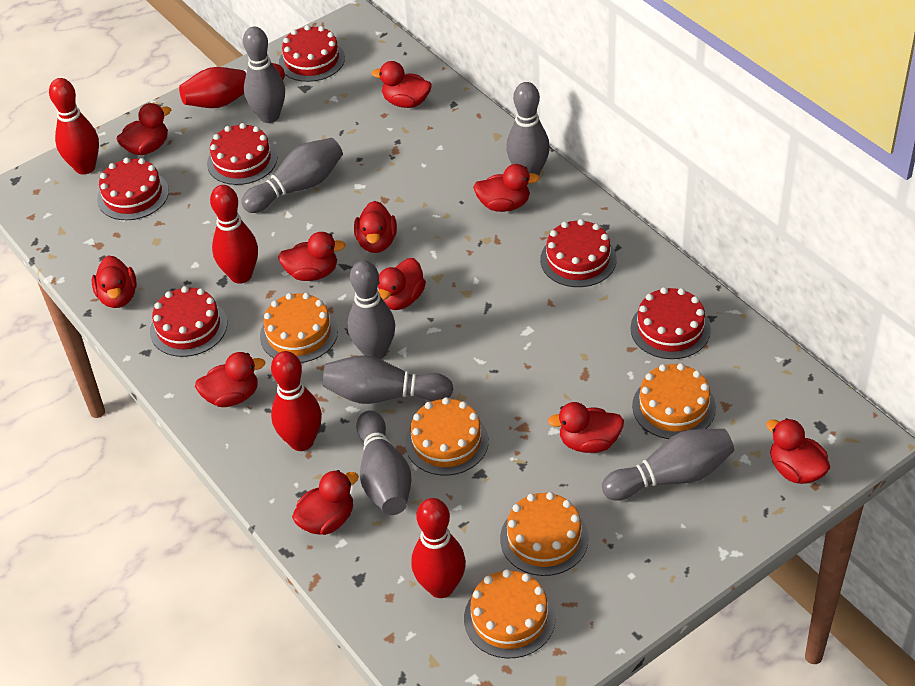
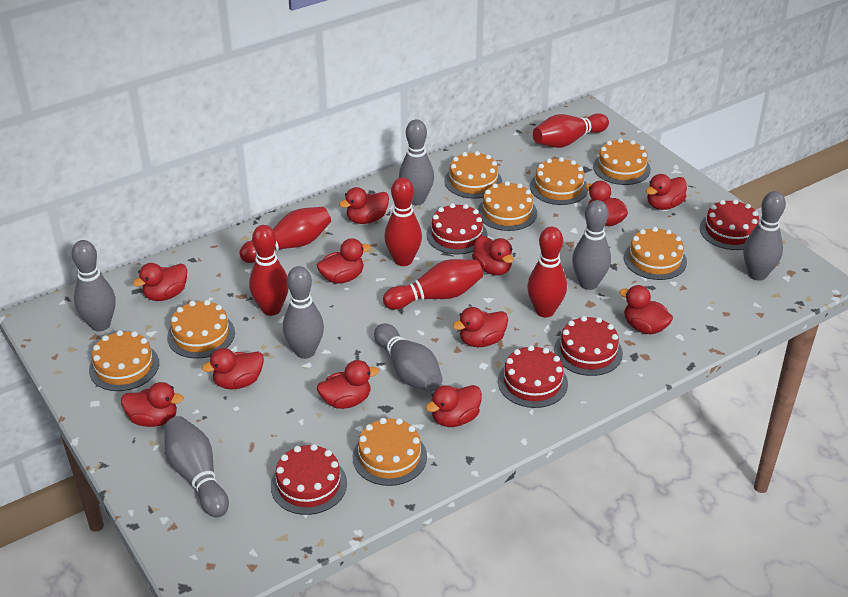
orange cake: 5 -> 8
red bowling pin: 5 -> 6
red cake: 6 -> 5
red duck: 11 -> 12

